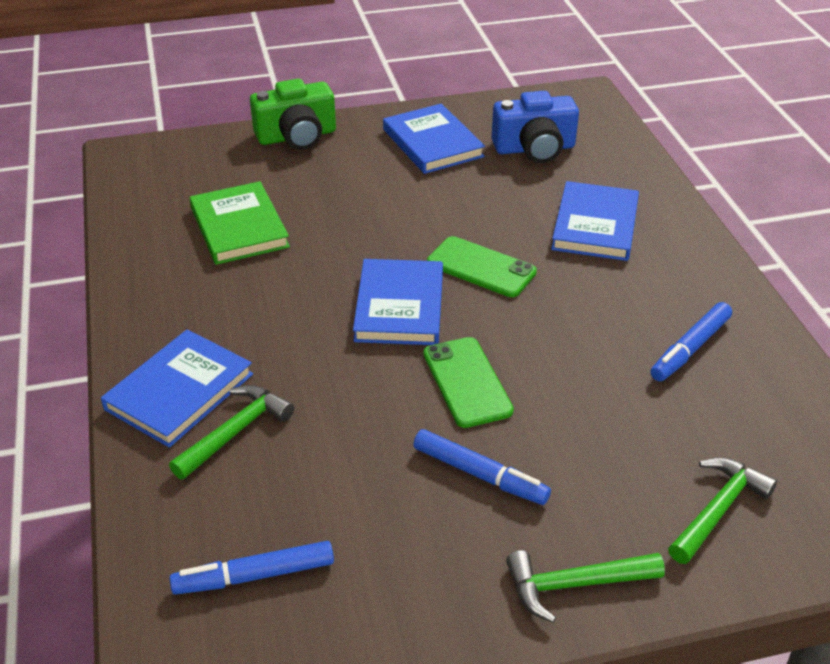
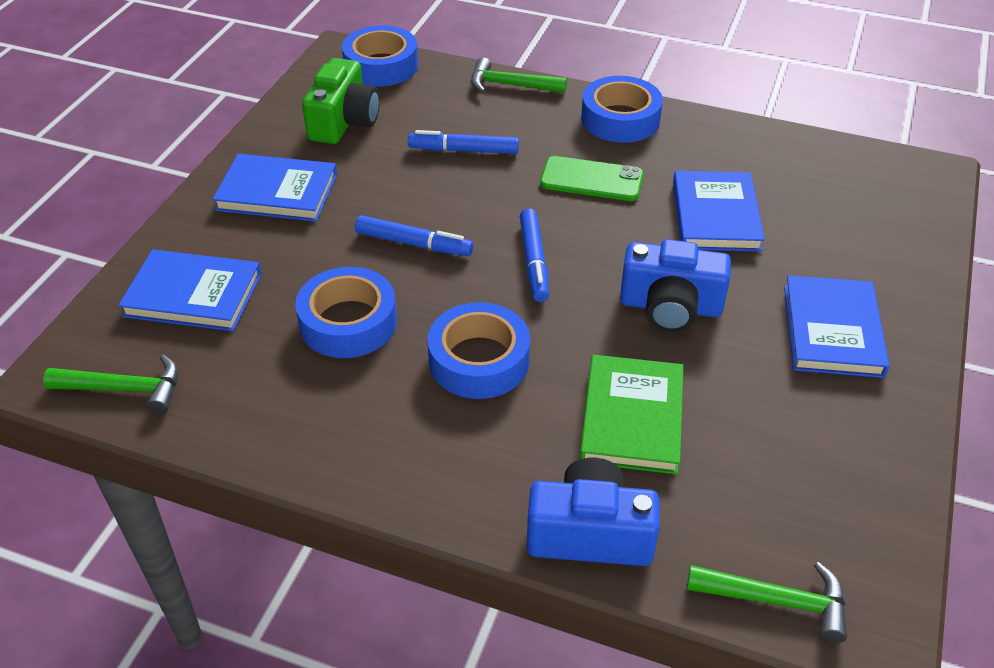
blue camera: 1 -> 2
blue tape: 0 -> 4
green phone: 2 -> 1

